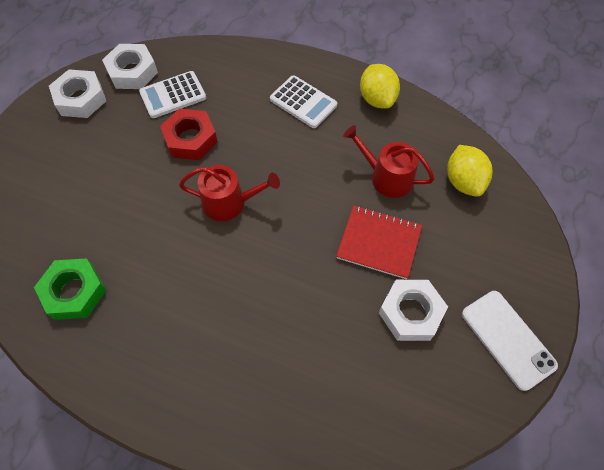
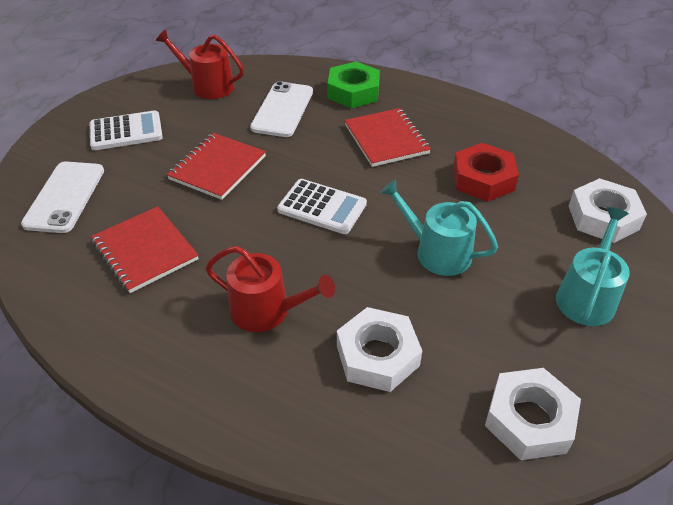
red notebook: 1 -> 3
turquoise watering can: 0 -> 2
white phone: 1 -> 2
yellow lemon: 2 -> 0

